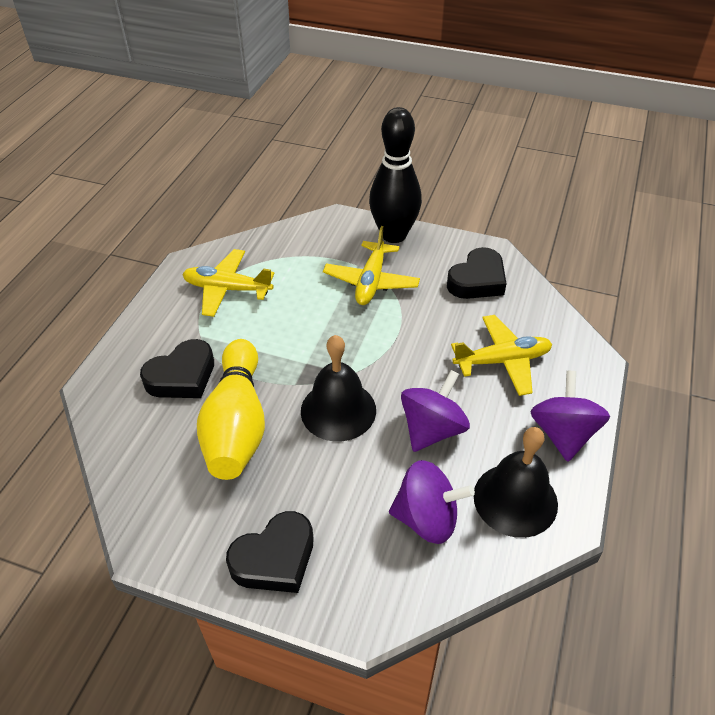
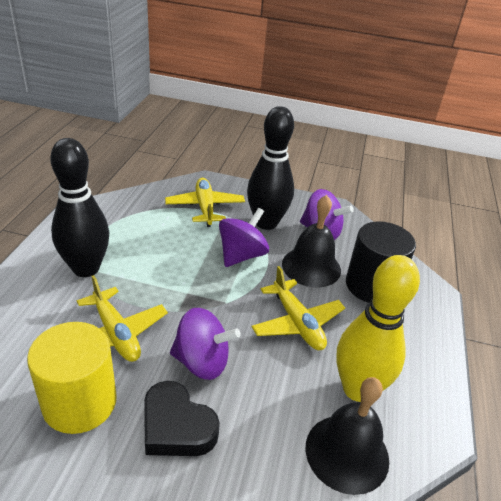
black bowling pin: 1 -> 2
black cylinder: 0 -> 1
black heart: 3 -> 1
yellow cylinder: 0 -> 1

